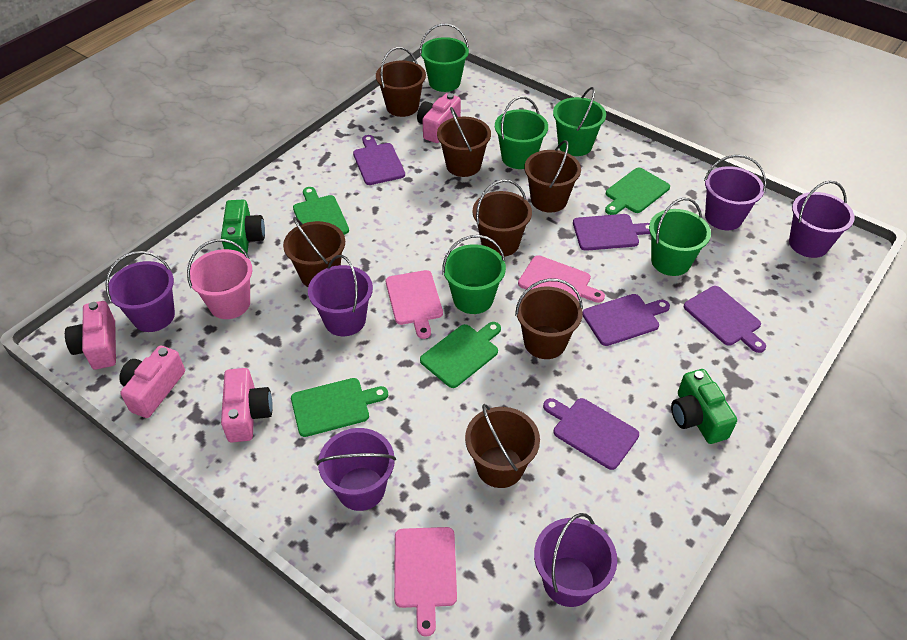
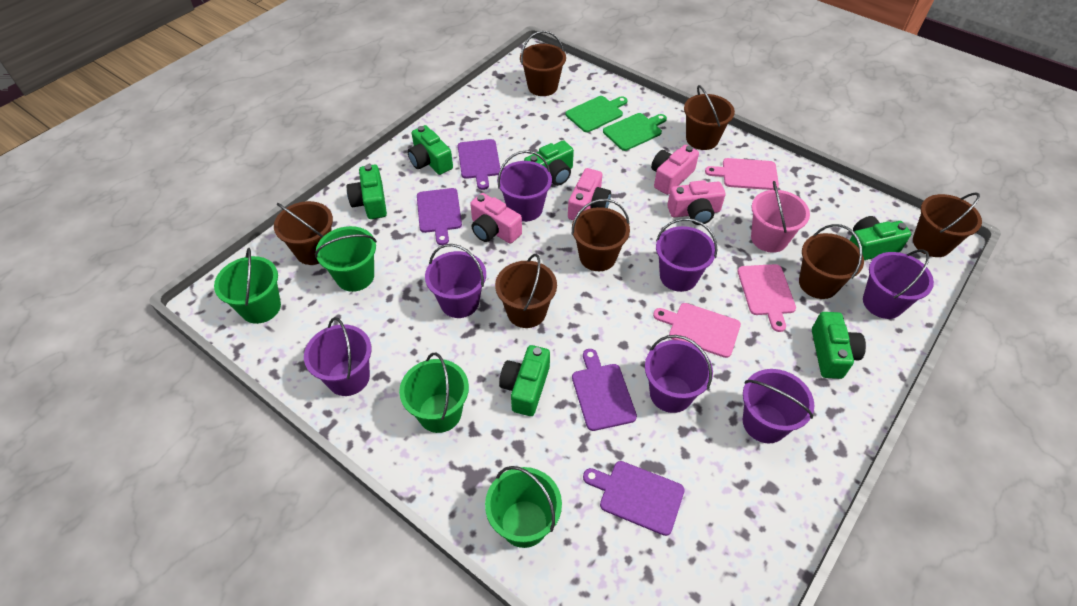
green bucket: 5 -> 4
green camera: 2 -> 6
green cutting board: 4 -> 2
purple bucket: 6 -> 7
purple cutting board: 5 -> 4

